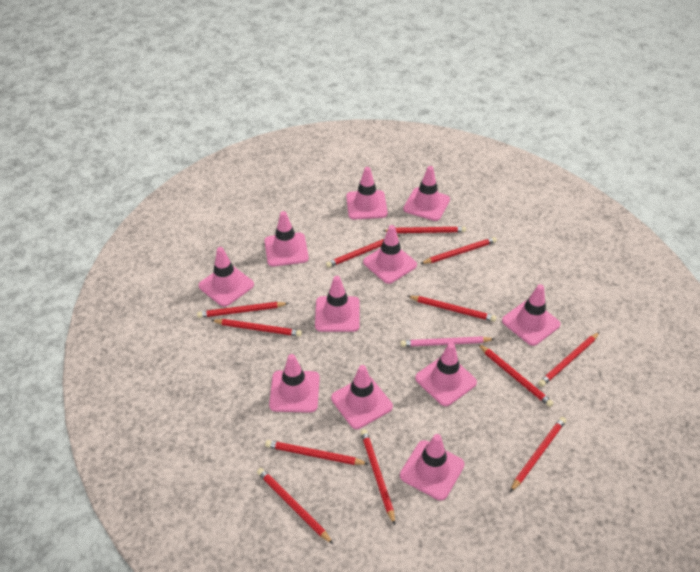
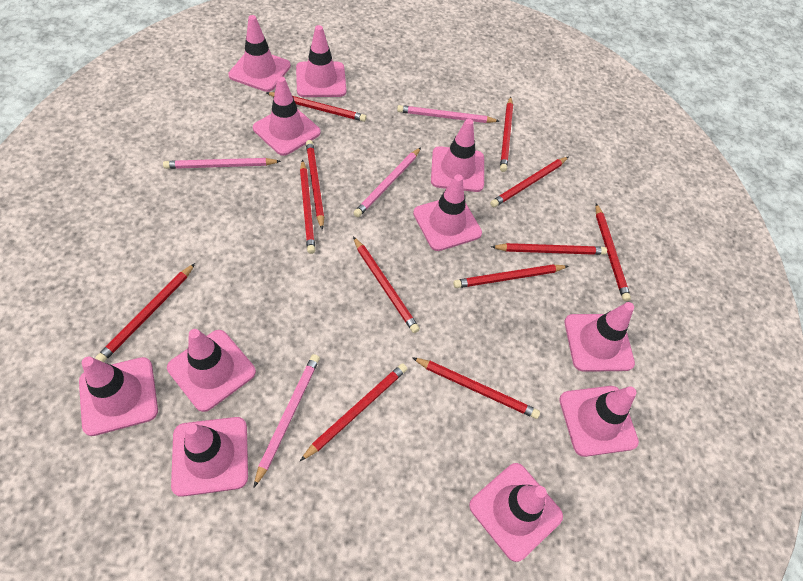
pink pencil: 1 -> 4

